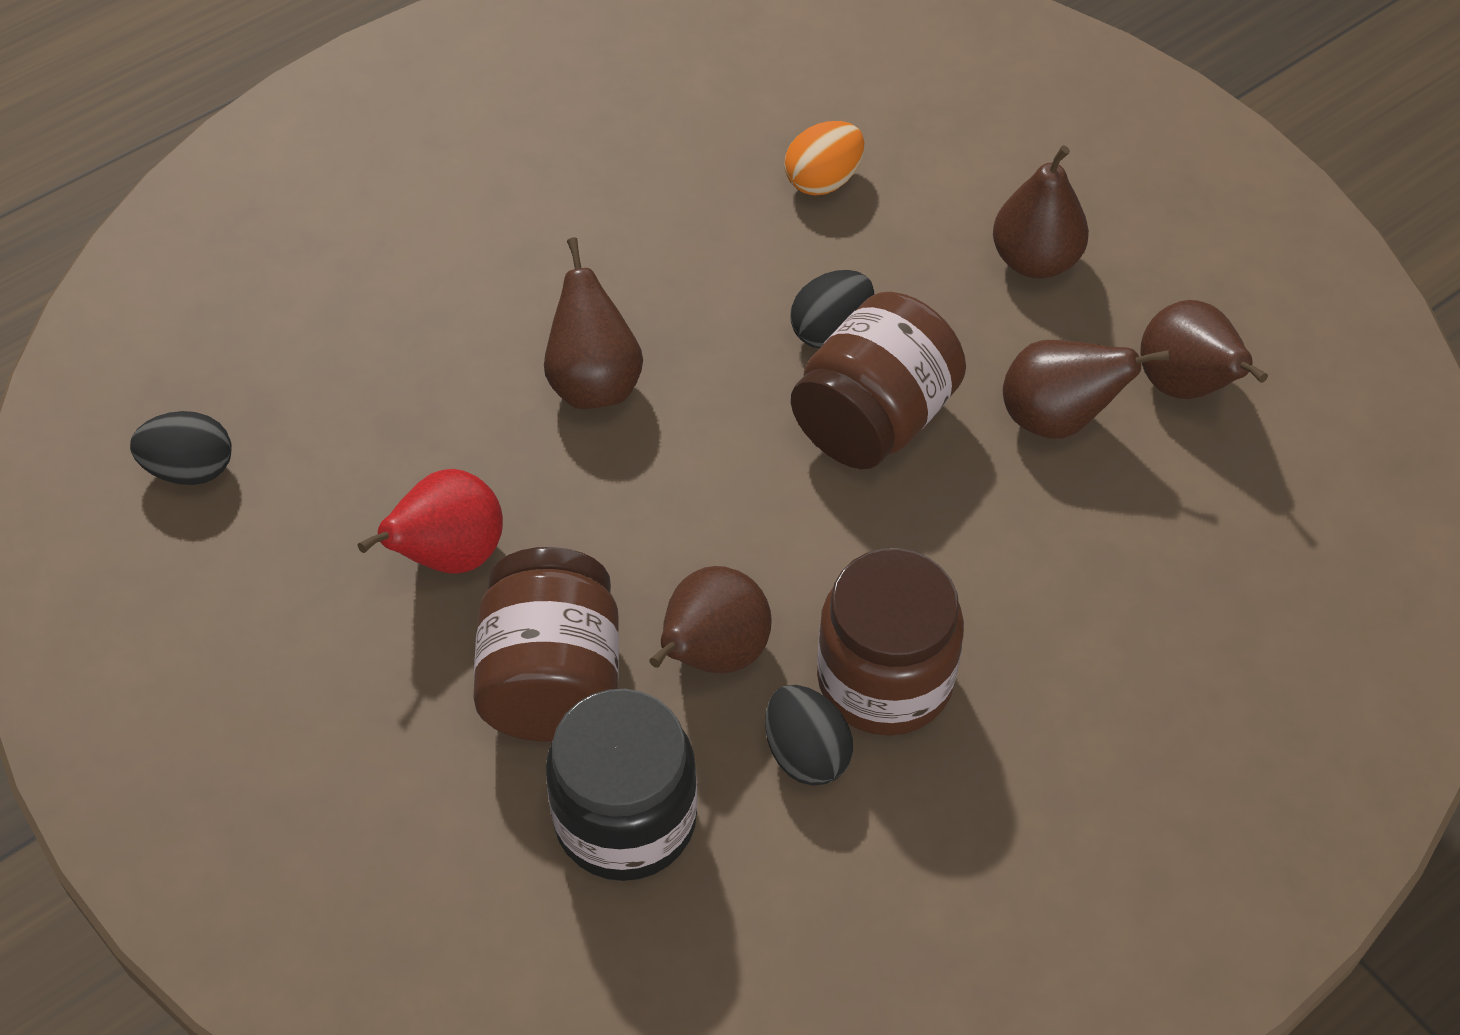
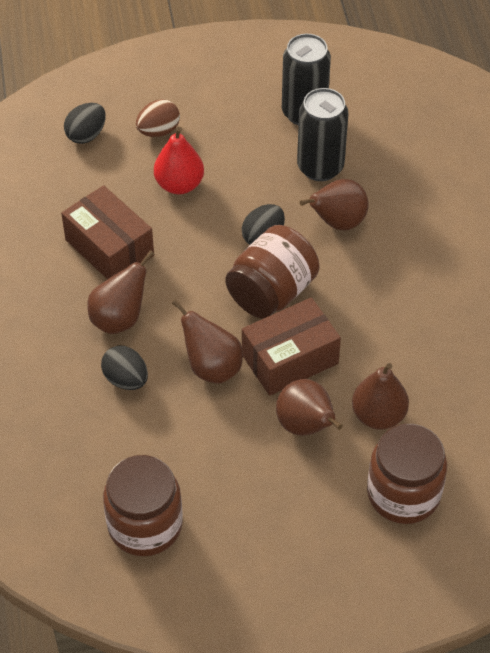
black can: 0 -> 2
black jar: 1 -> 0
brown box: 0 -> 2
brown egg: 0 -> 1
orange egg: 1 -> 0

